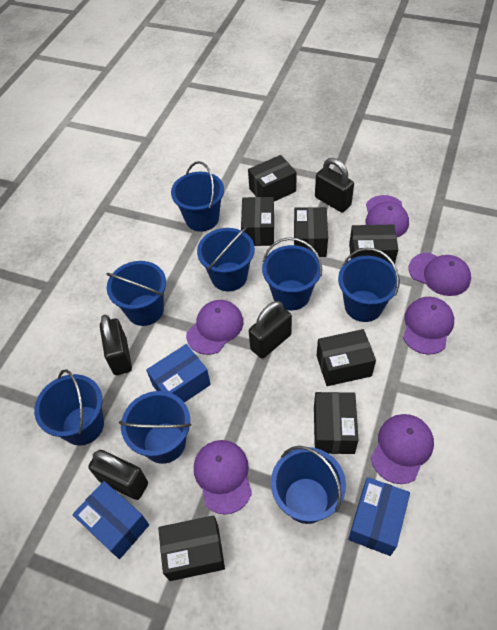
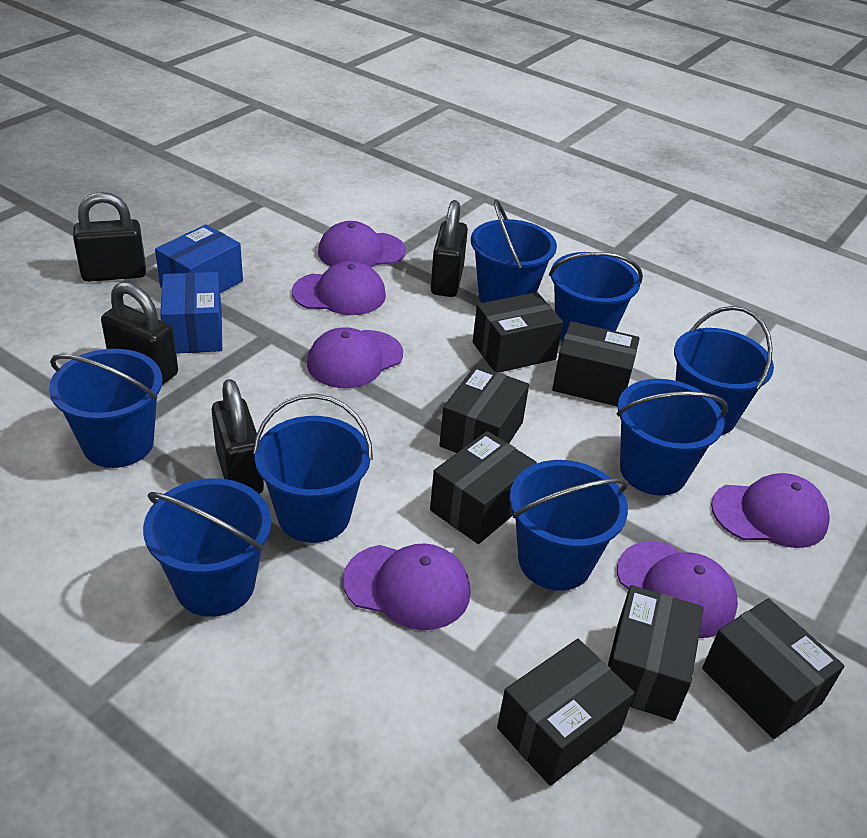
blue box: 3 -> 2

